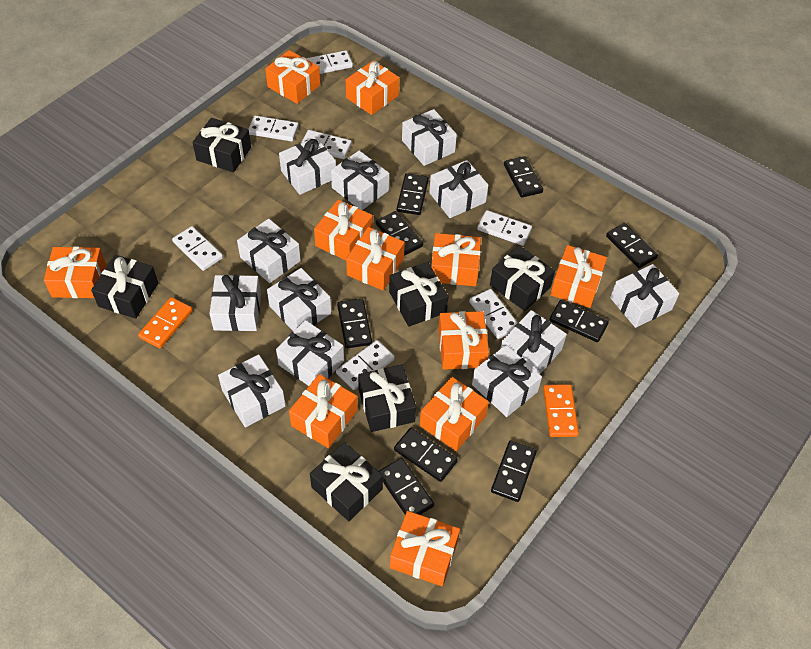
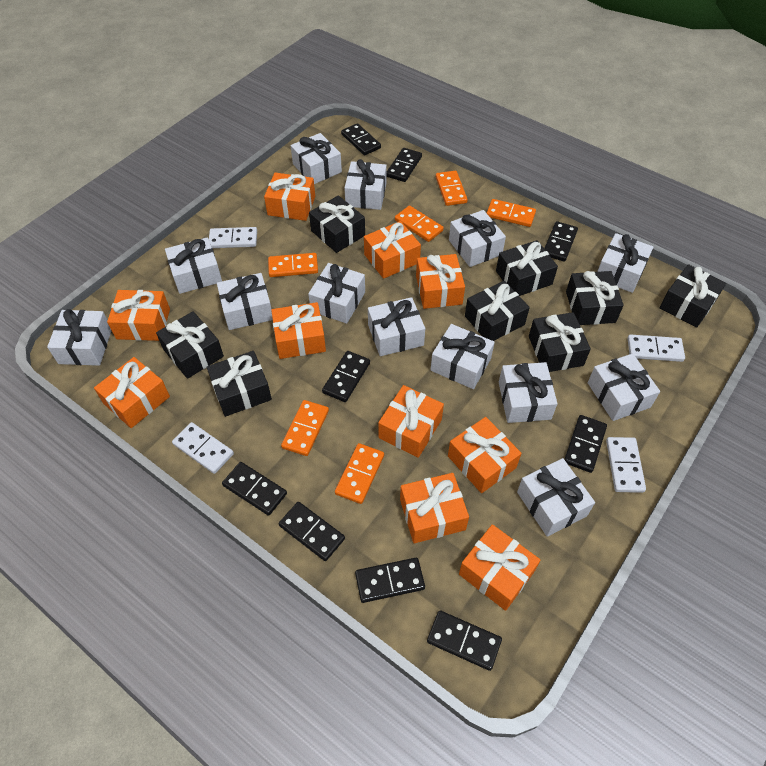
black gift: 6 -> 8
orange domino: 2 -> 6
orange gift: 11 -> 10
white domino: 7 -> 4
white gift: 12 -> 13

